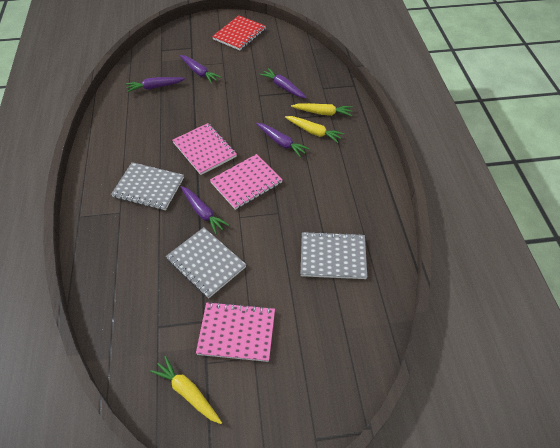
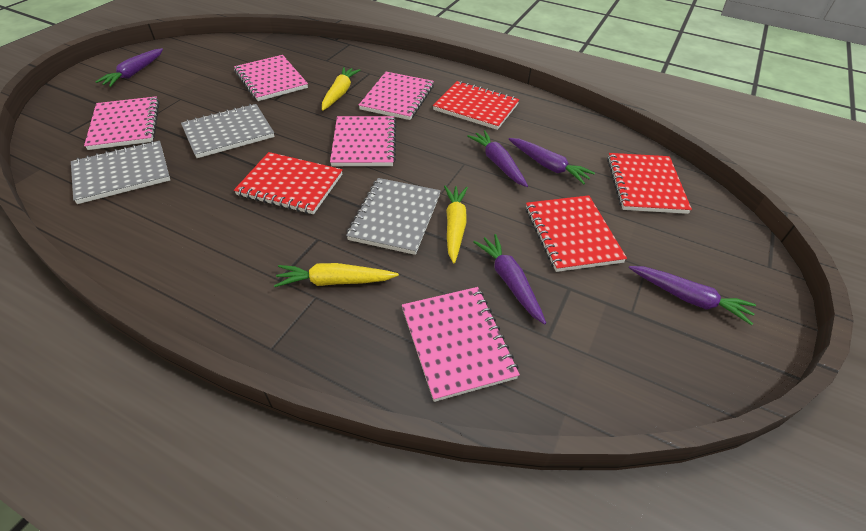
pink notebook: 3 -> 5
red notebook: 1 -> 4

